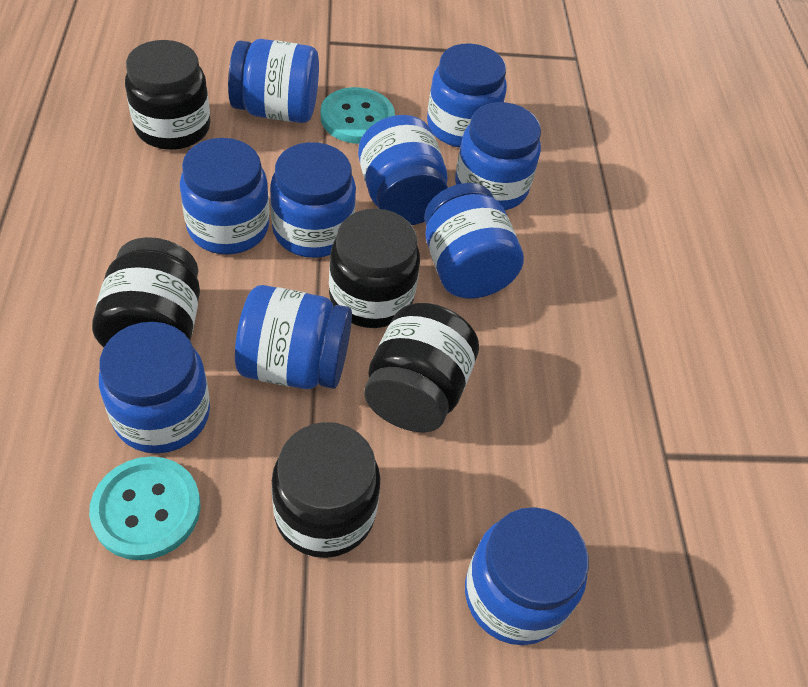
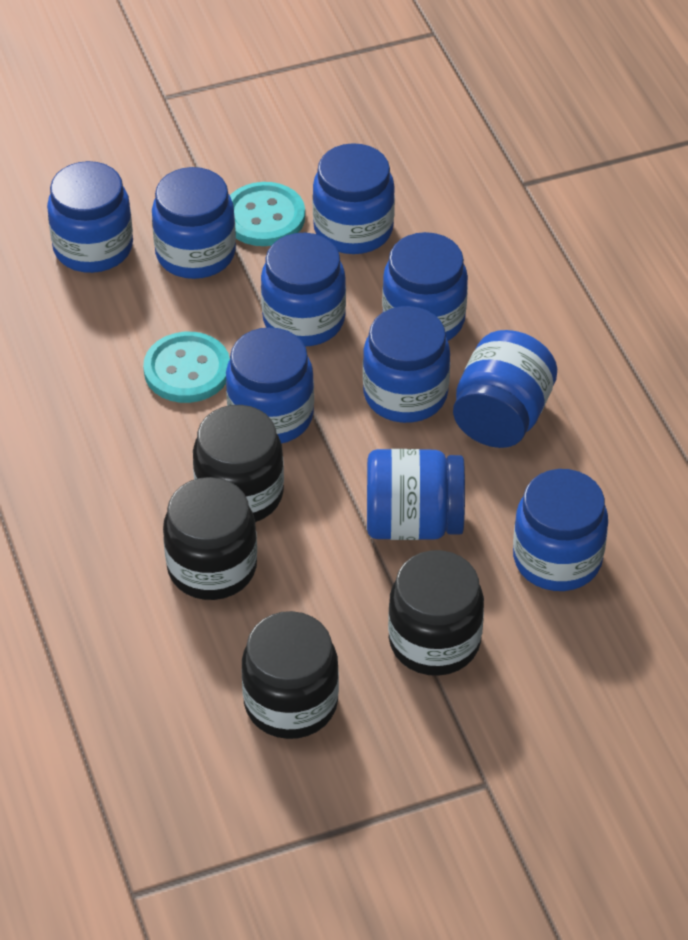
black jar: 5 -> 4

